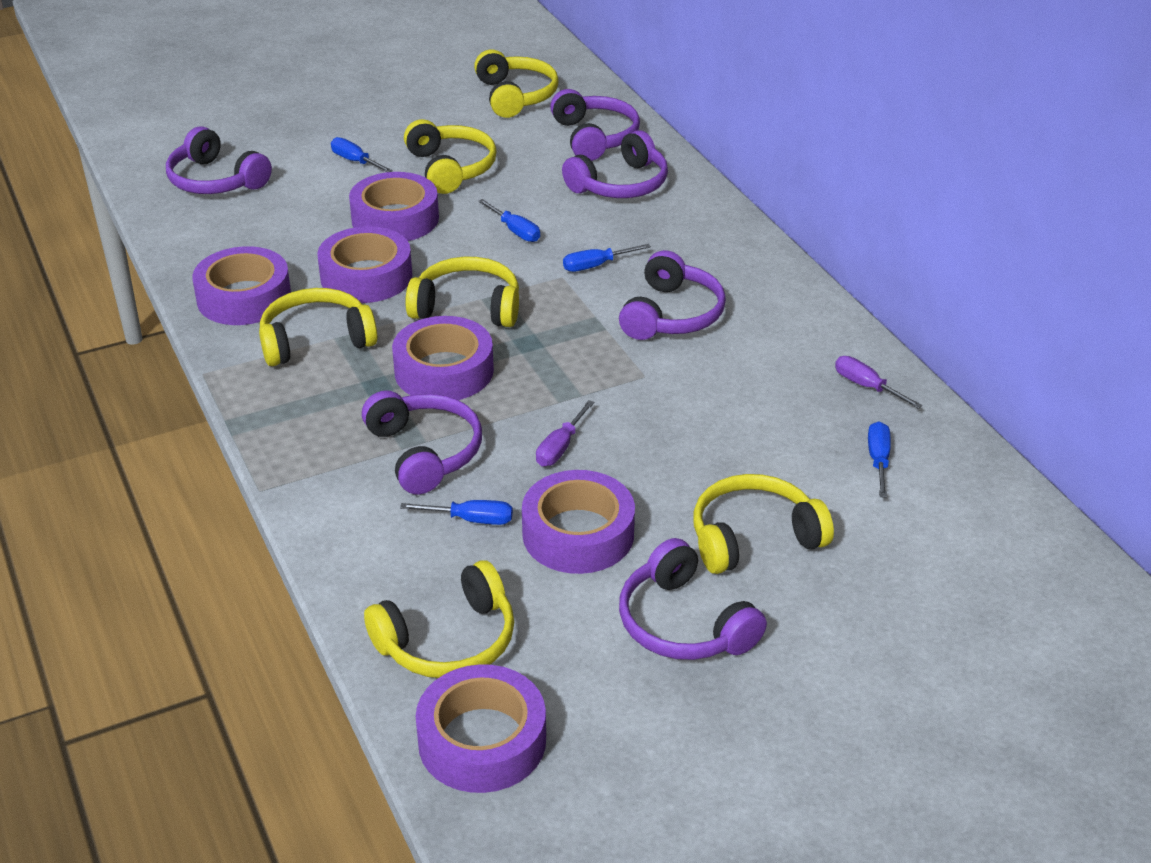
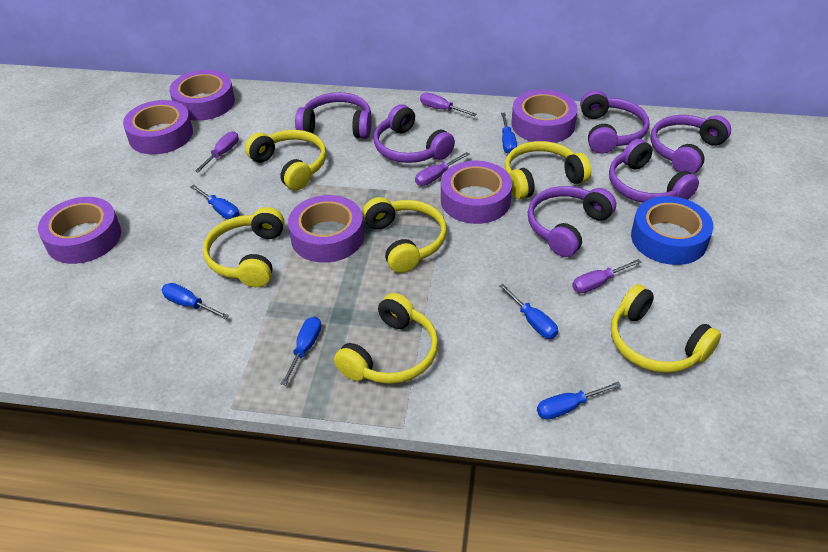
blue screwdriver: 5 -> 6
blue tape: 0 -> 1
purple screwdriver: 2 -> 4

